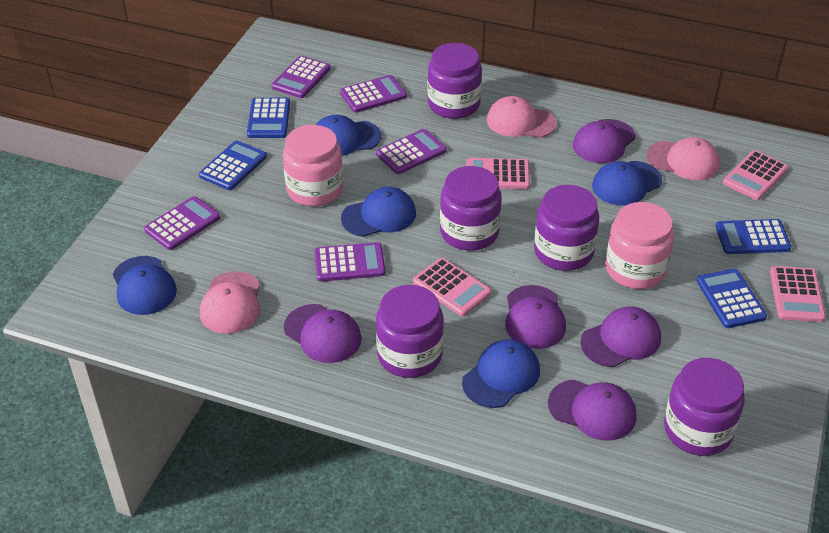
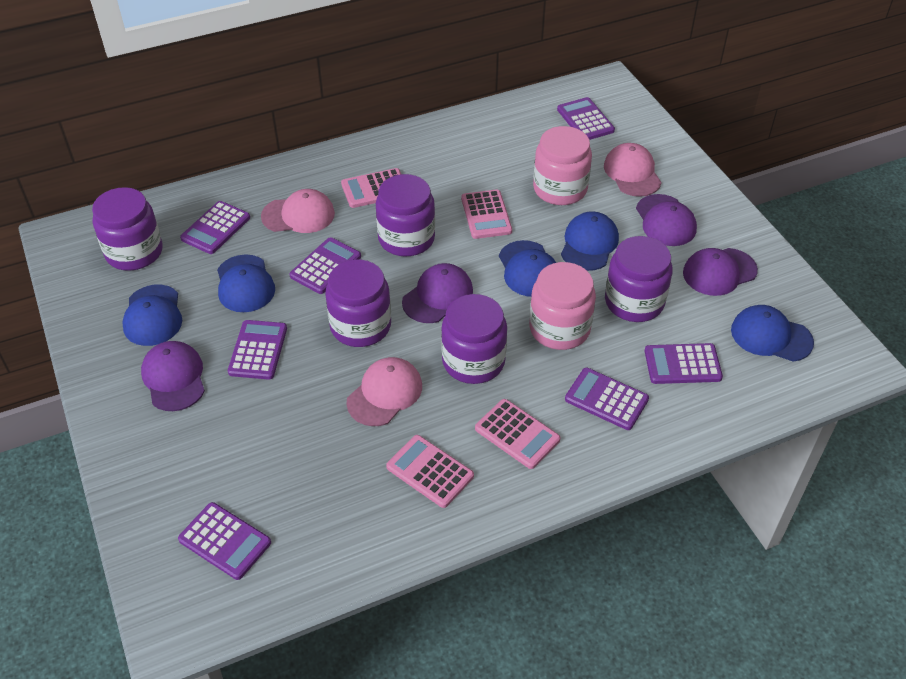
blue calculator: 4 -> 0
purple calculator: 5 -> 7
purple cap: 5 -> 4

